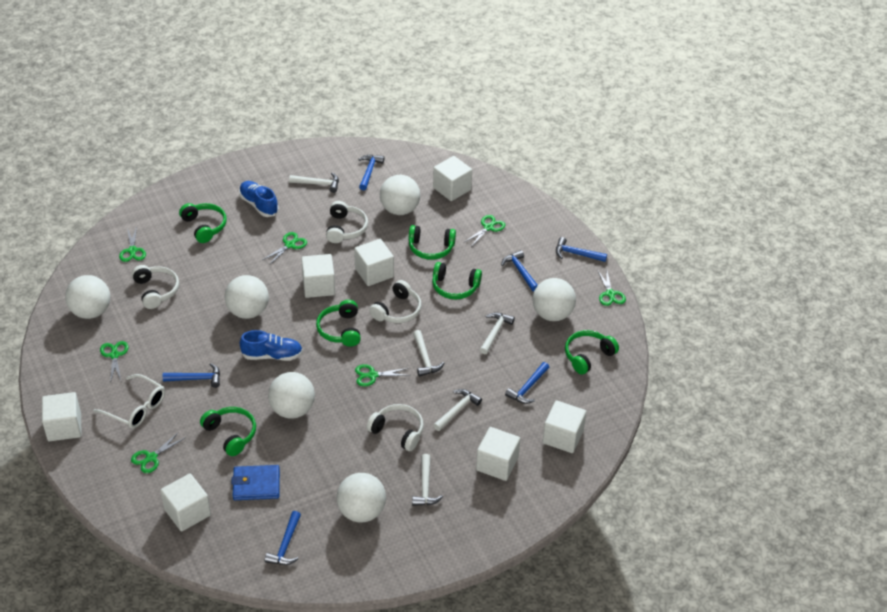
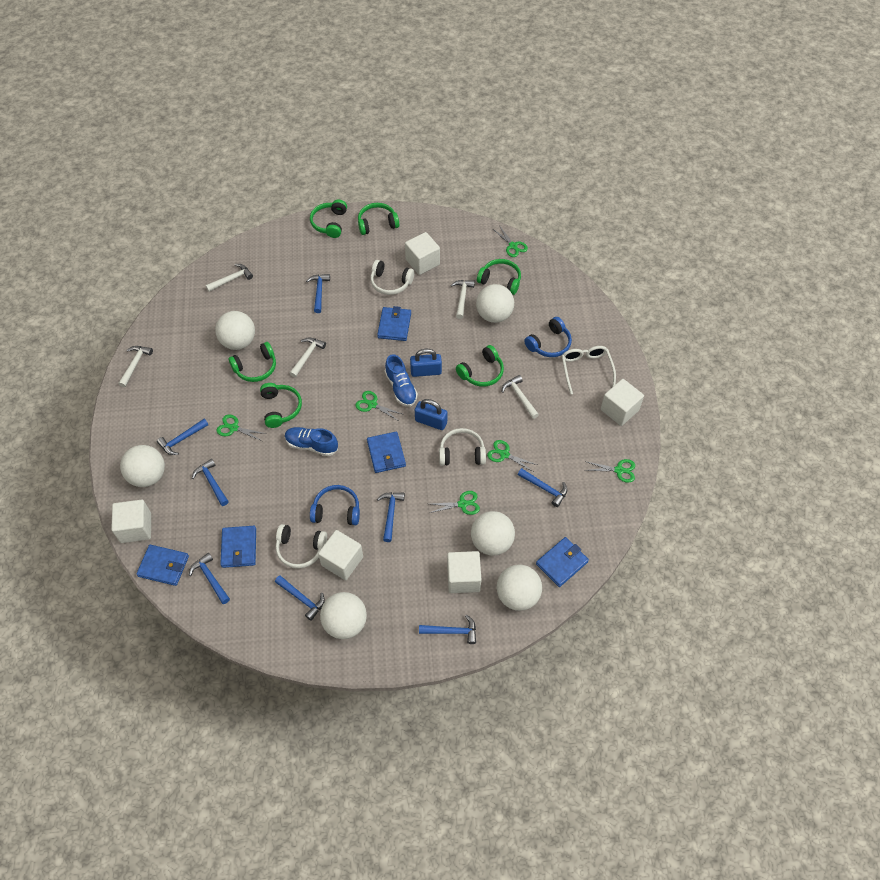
blue hammer: 6 -> 8
blue headphones: 0 -> 2
blue padlock: 0 -> 2
blue wallet: 1 -> 5
green scissors: 7 -> 6
white cube: 7 -> 5
white headphones: 4 -> 3

